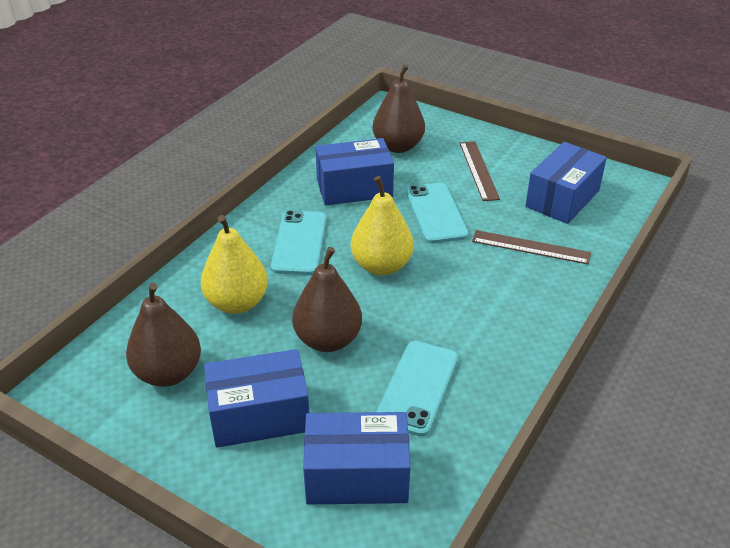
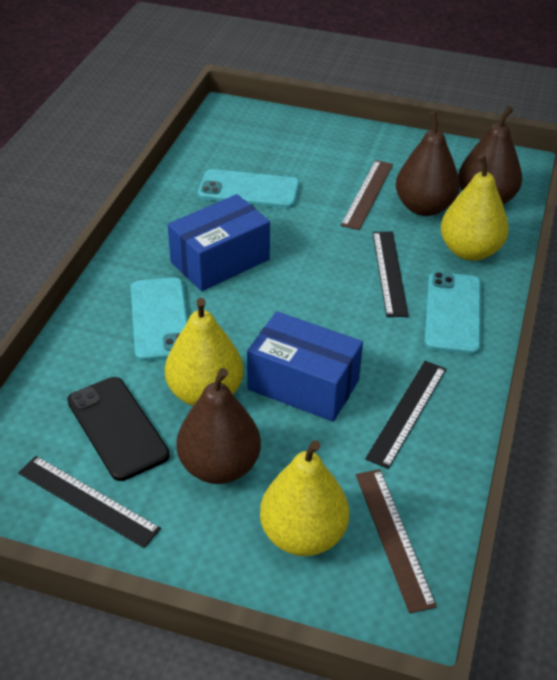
black phone: 0 -> 1
black ruler: 0 -> 3
blue box: 4 -> 2
yellow pear: 2 -> 3

